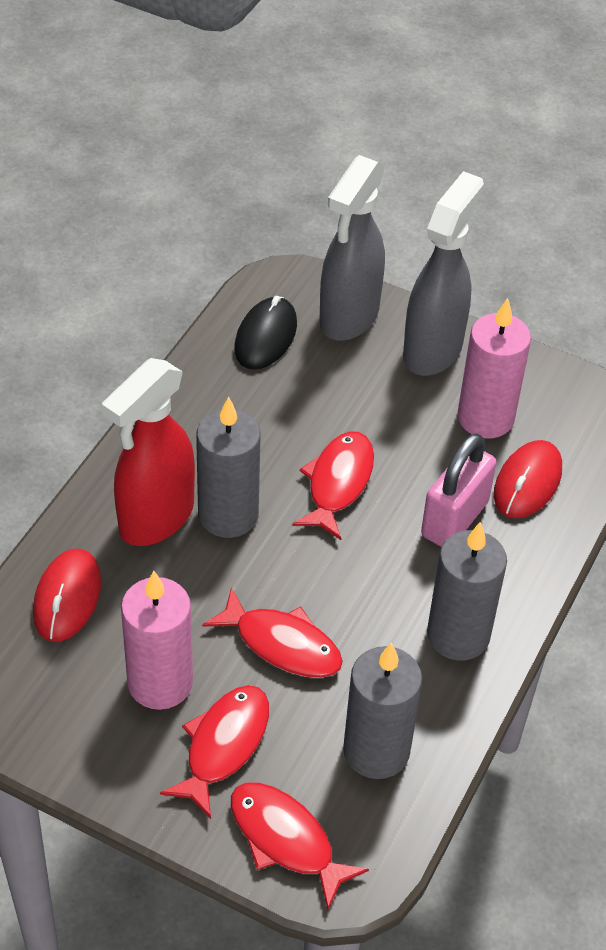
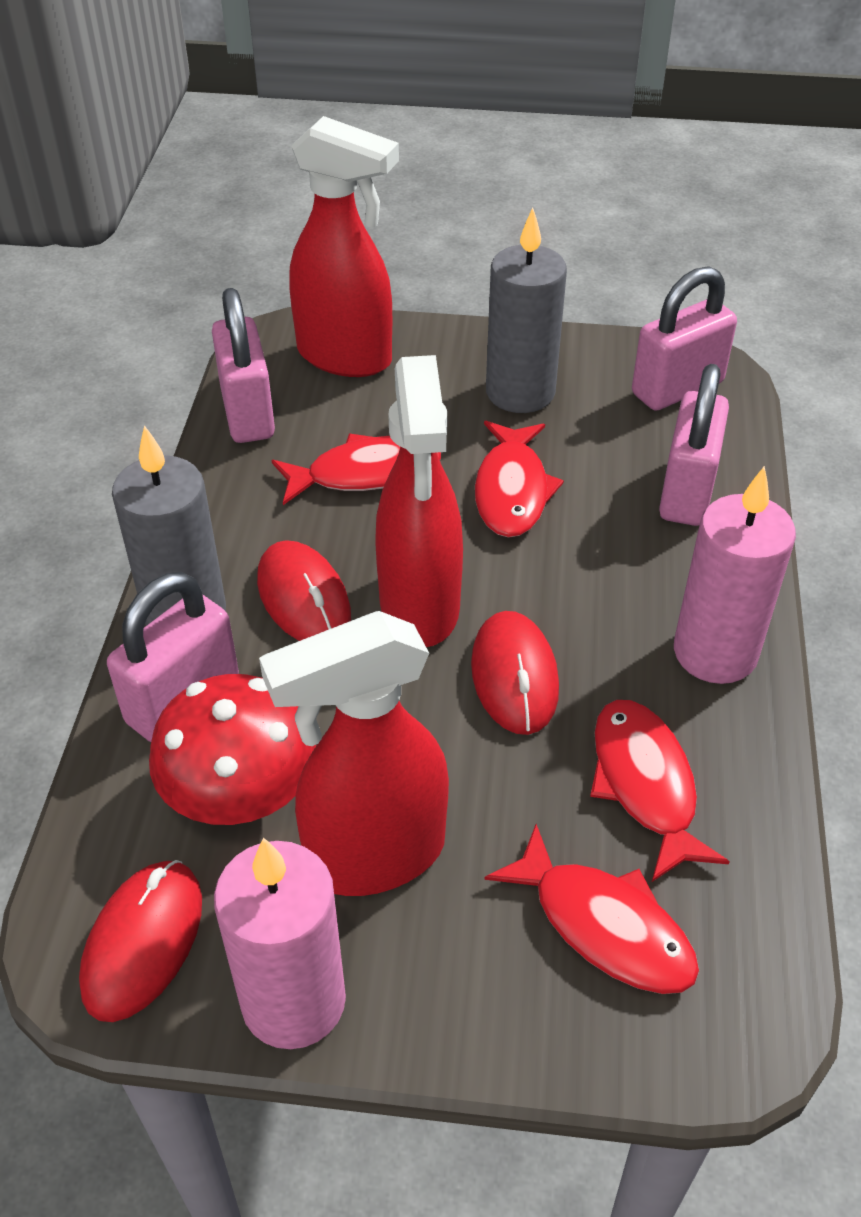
black mouse: 1 -> 0
grey candle: 3 -> 2
grey spray bottle: 2 -> 0
pink padlock: 1 -> 4
red mouse: 2 -> 3
red mushroom: 0 -> 1
red spray bottle: 1 -> 3

